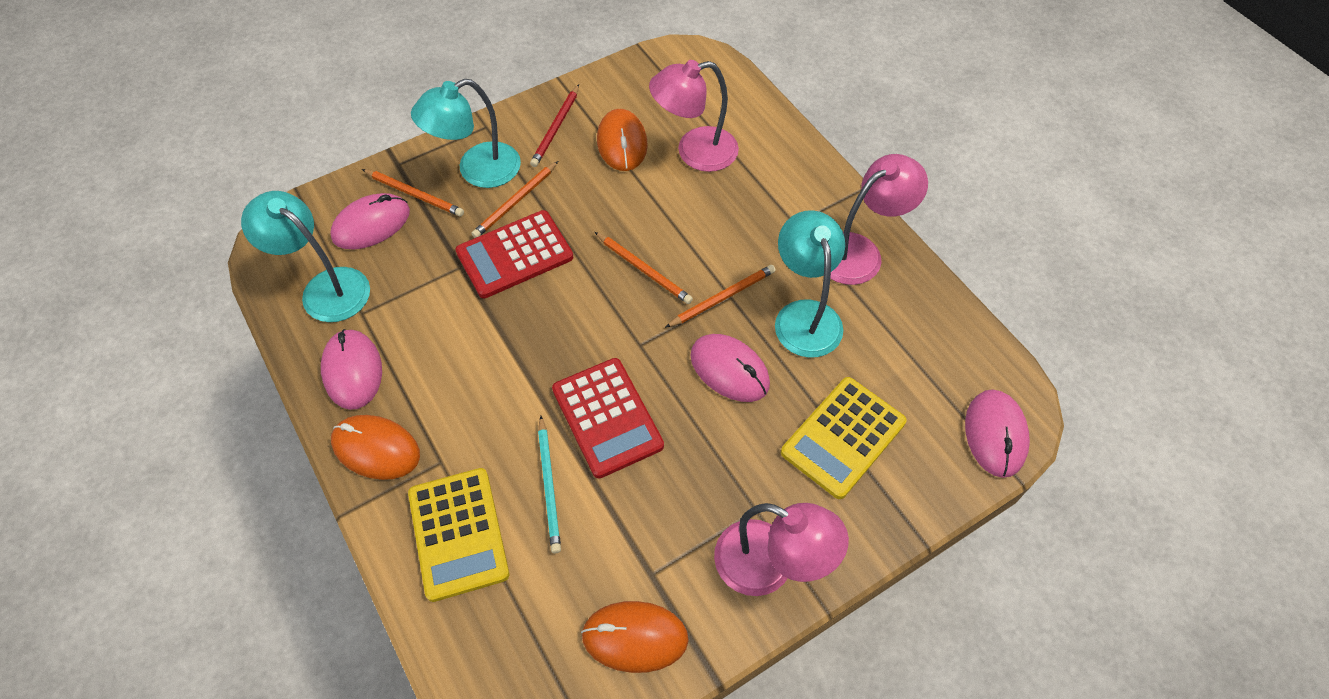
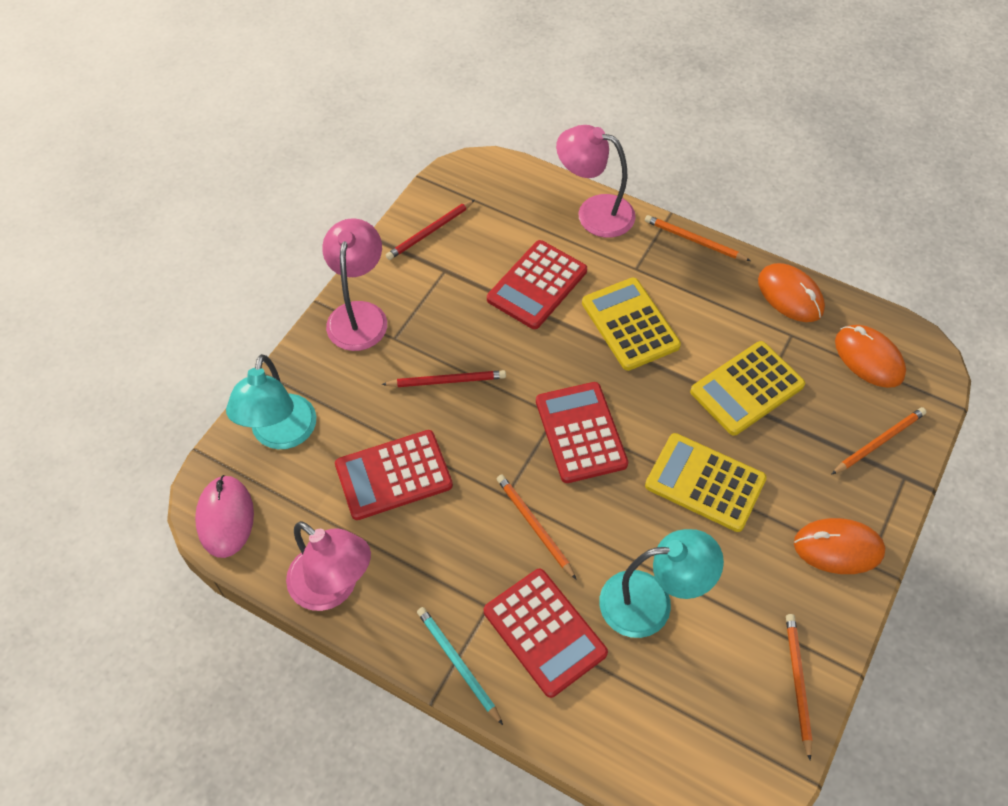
pink mouse: 4 -> 1
red calculator: 2 -> 4
red pencil: 1 -> 2
turquoise lamp: 3 -> 2
yellow calculator: 2 -> 3

